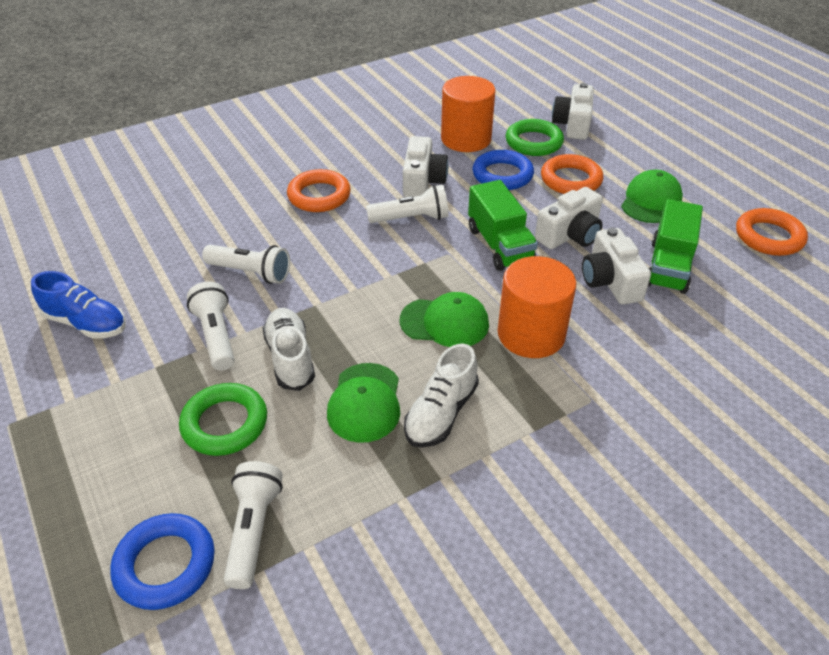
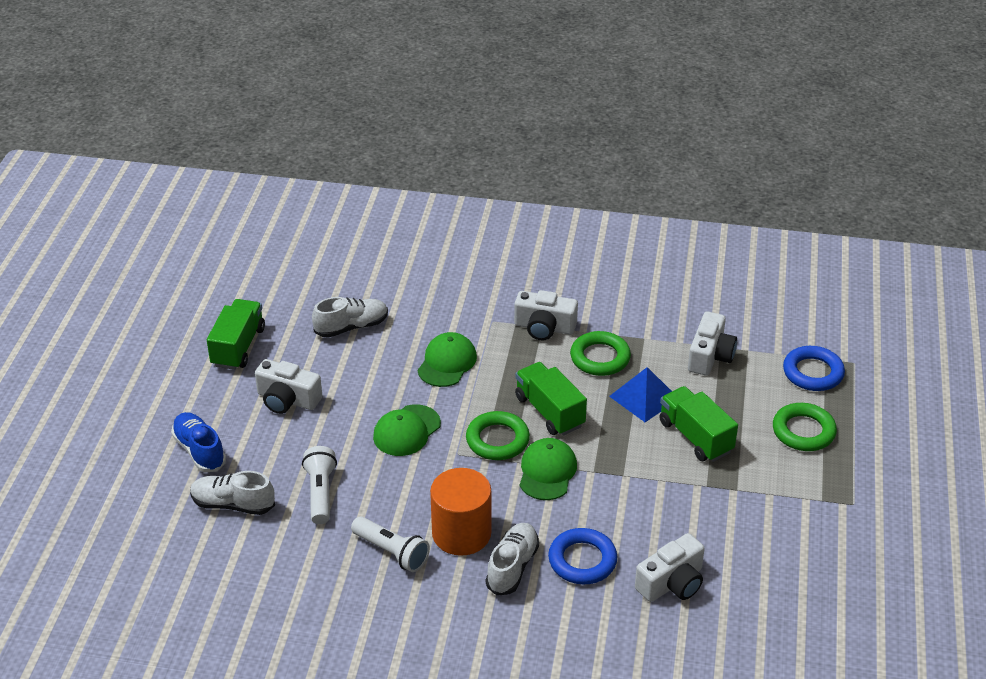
blue pyramid: 0 -> 1
green ring: 2 -> 3
green truck: 2 -> 3
orange cylinder: 2 -> 1
orange ring: 3 -> 0
white flashlight: 4 -> 2
white shoe: 2 -> 3

